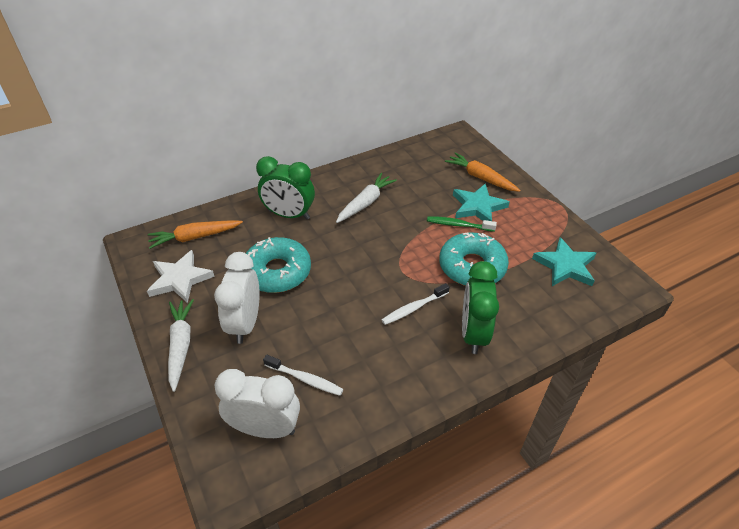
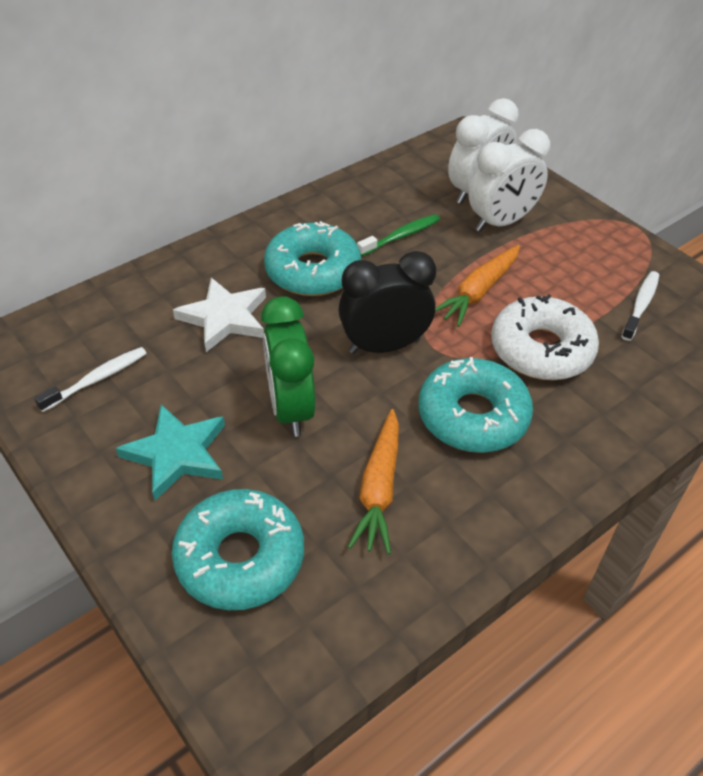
black clock: 0 -> 1
green clock: 2 -> 1
turquoise donut: 2 -> 3
turquoise star: 2 -> 1
white carrot: 2 -> 0
white donut: 0 -> 1

